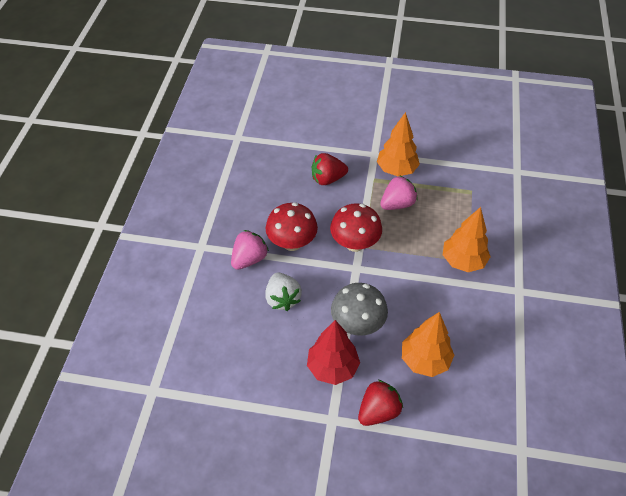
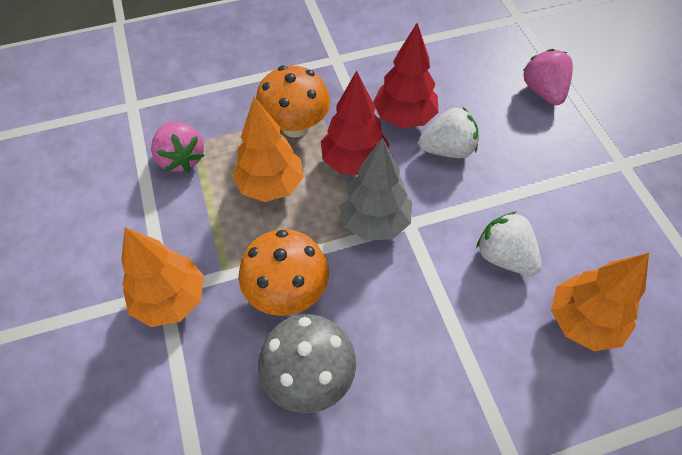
grey tree: 0 -> 1
orange mushroom: 0 -> 2
red mushroom: 2 -> 0
red strawberry: 2 -> 0
red tree: 1 -> 2
white strawberry: 1 -> 2

